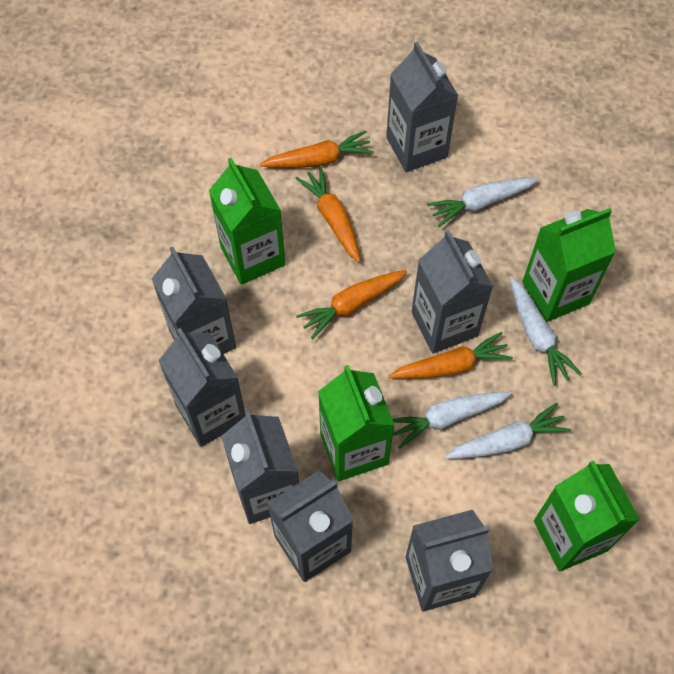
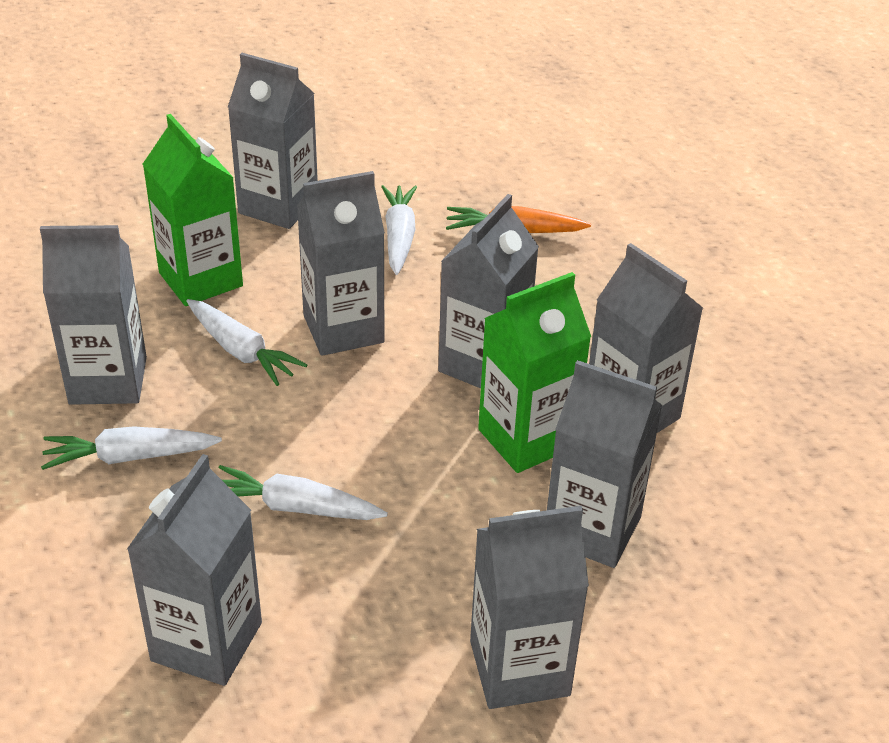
green carton: 4 -> 2
grey carton: 7 -> 8
orange carrot: 4 -> 1

